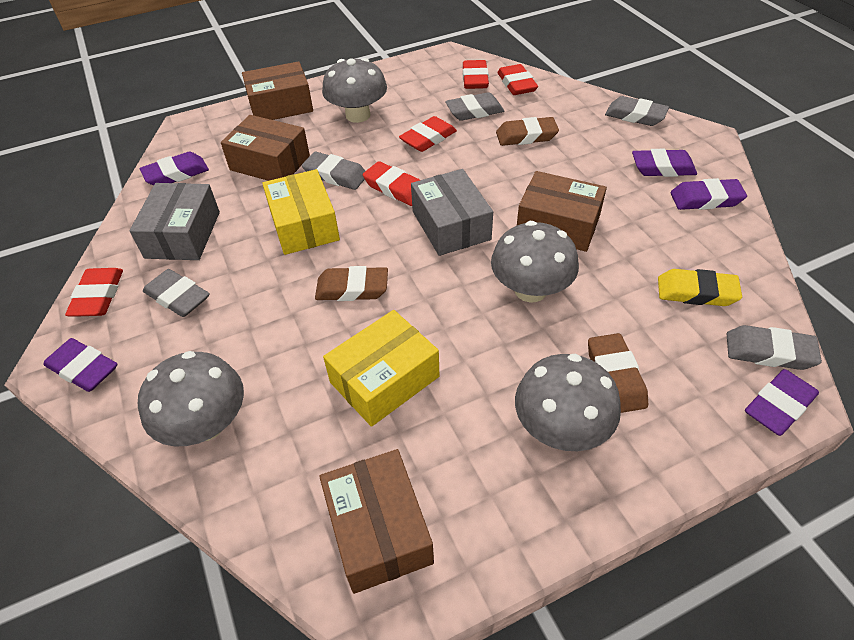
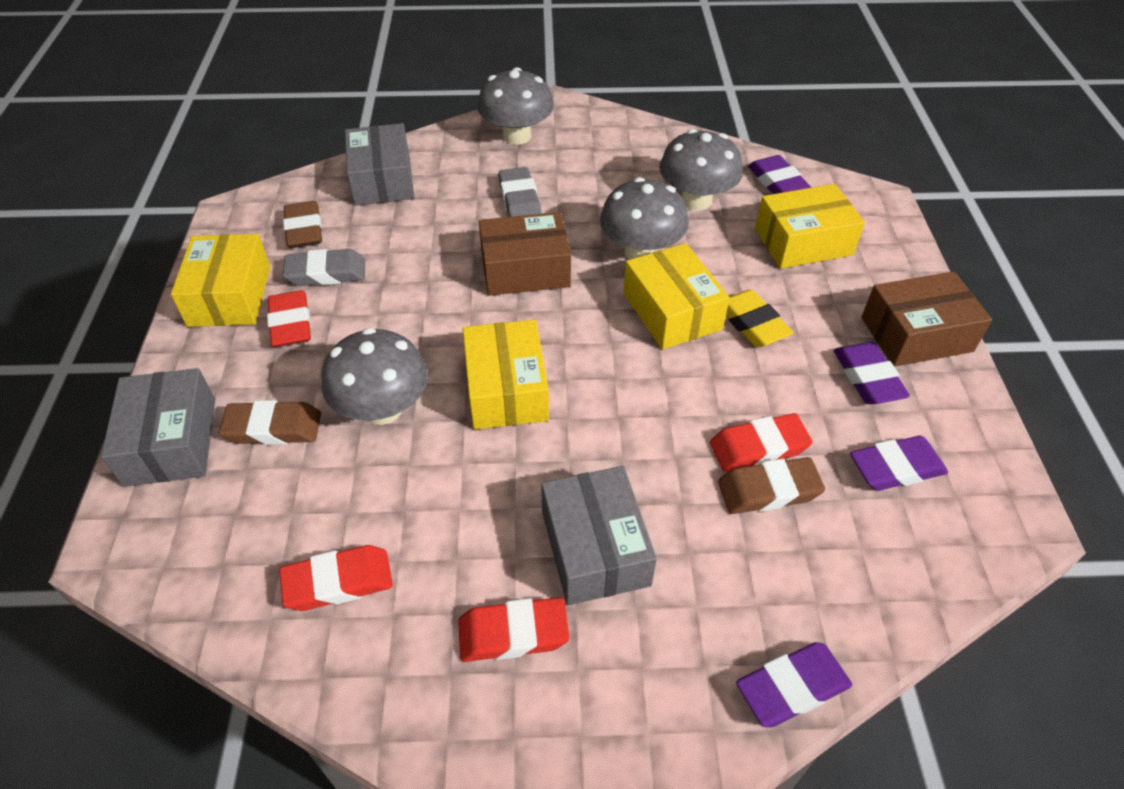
brown box: 4 -> 2
grey box: 2 -> 3
grey eraser: 5 -> 2
purple eraser: 5 -> 4
red eraser: 5 -> 4
yellow box: 2 -> 4

